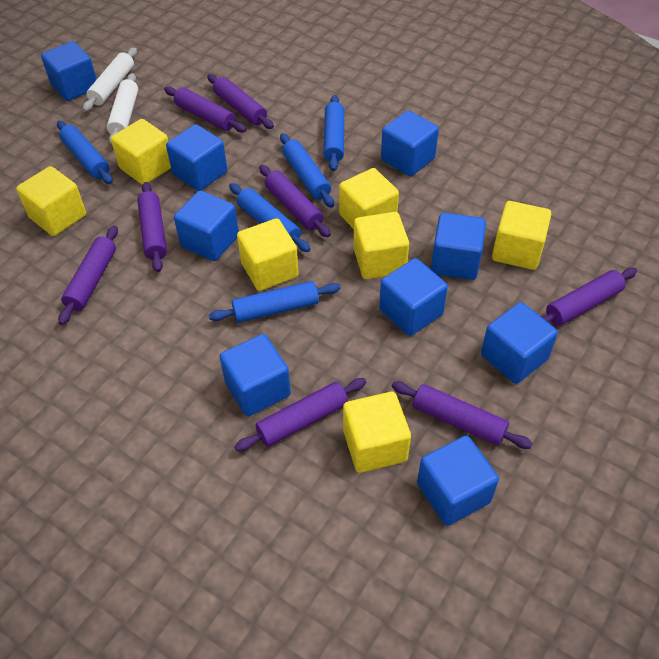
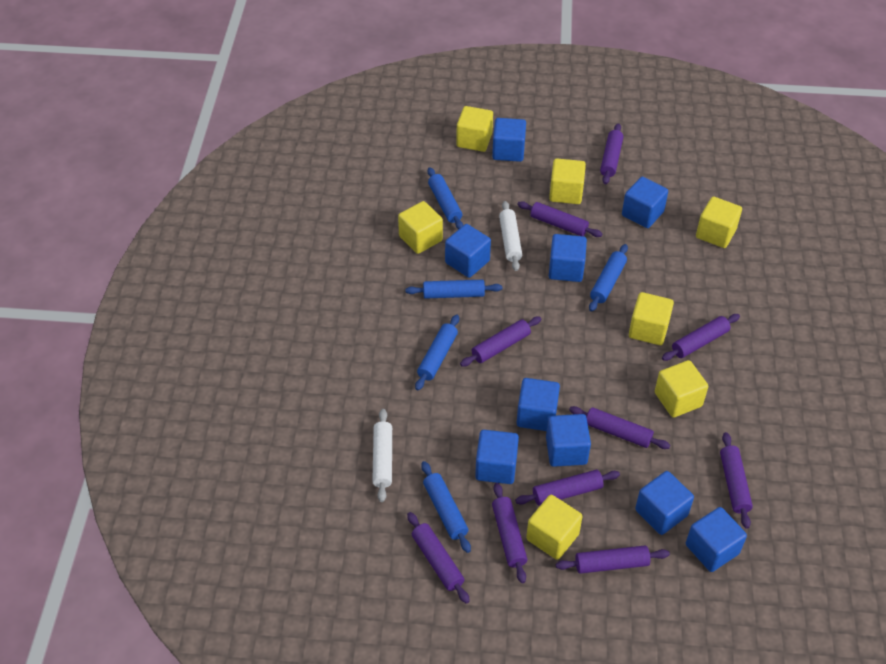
purple rolling pin: 8 -> 10

